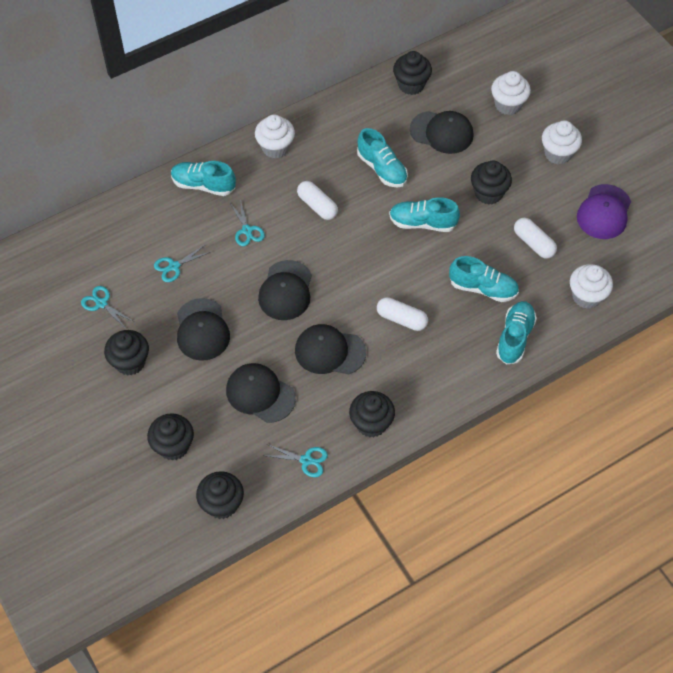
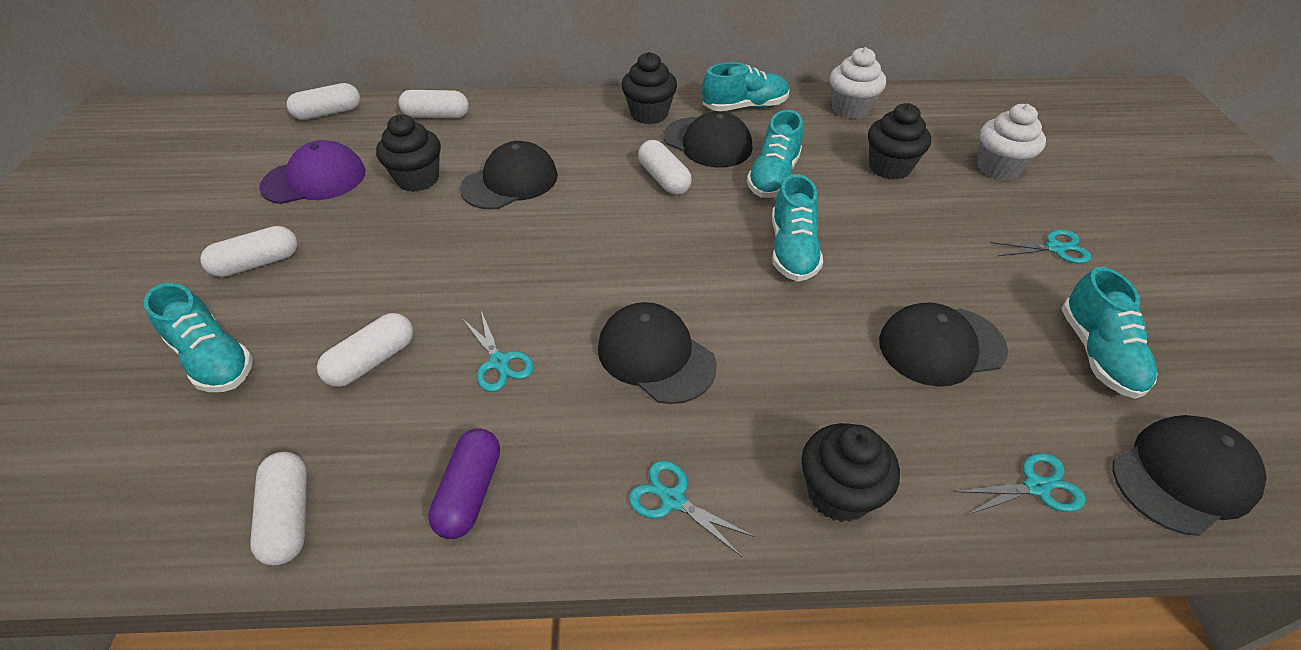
black cupcake: 6 -> 4
purple capsule: 0 -> 1
white capsule: 3 -> 6
white cupcake: 4 -> 2

